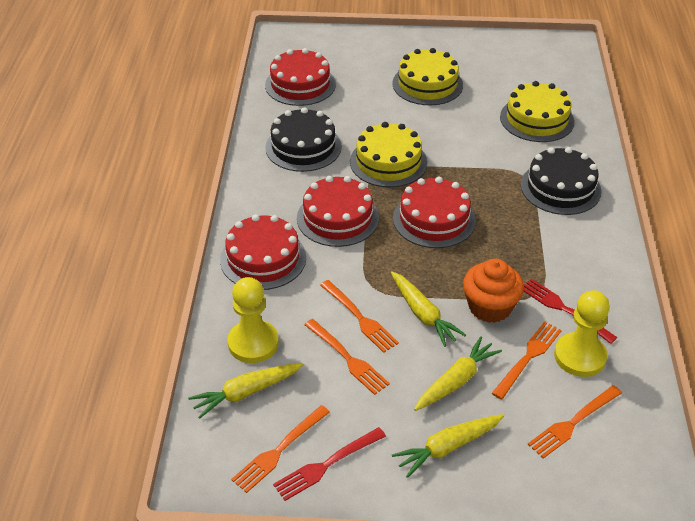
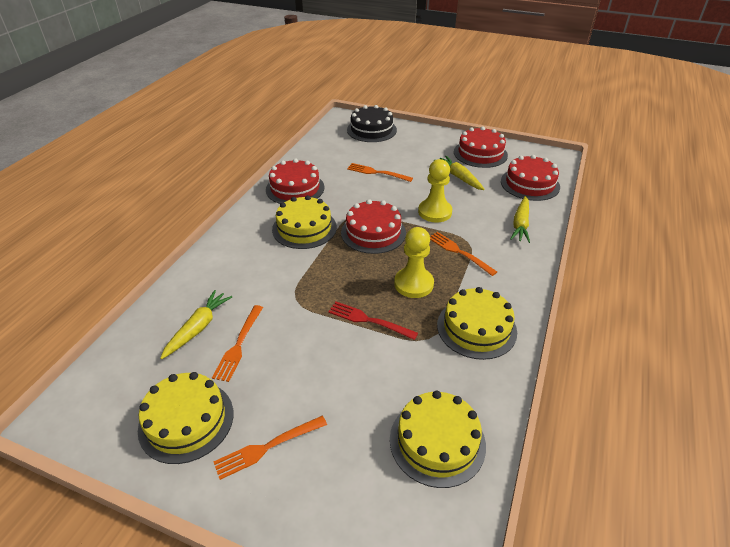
black cake: 2 -> 1
orange cupcake: 1 -> 0
orange fork: 5 -> 4
red fork: 2 -> 1
yellow cake: 3 -> 4
yellow carrot: 4 -> 3

